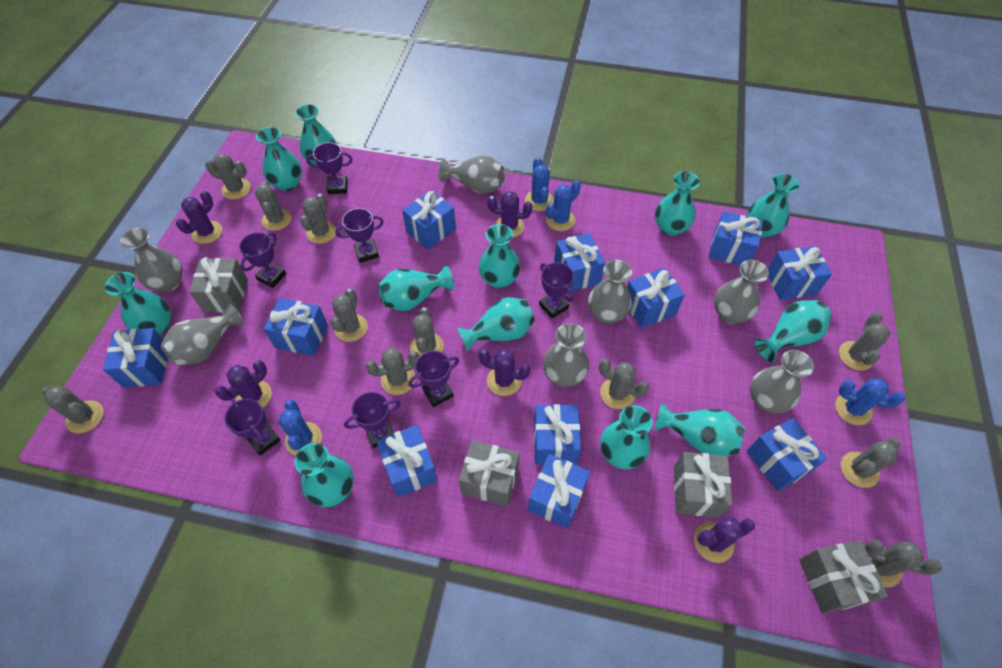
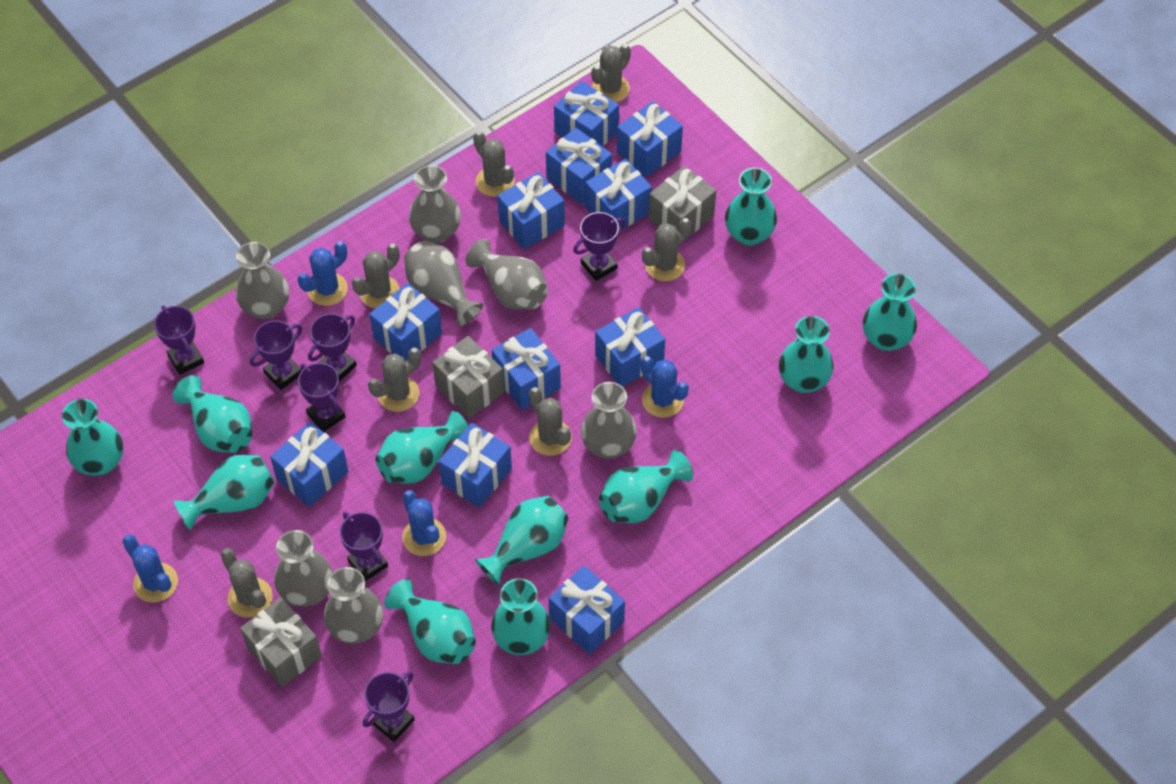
grey cactus: 11 -> 7
grey gift: 4 -> 3
purple cactus: 5 -> 0
turquoise vase: 12 -> 11

